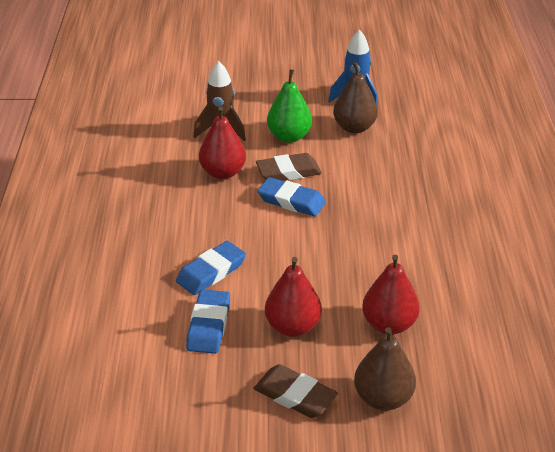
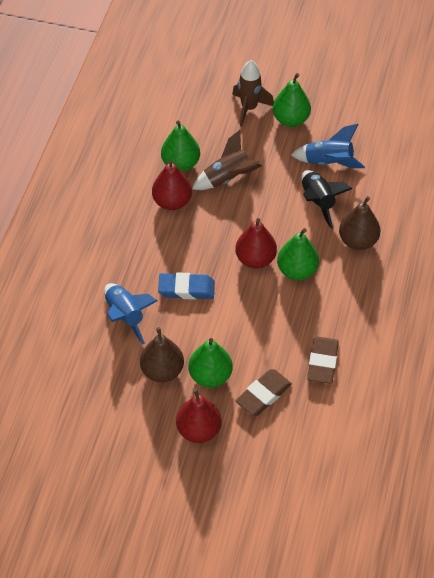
black rocket: 0 -> 1
blue eraser: 3 -> 1
blue rocket: 1 -> 2
brown rocket: 1 -> 2
green pear: 1 -> 4

